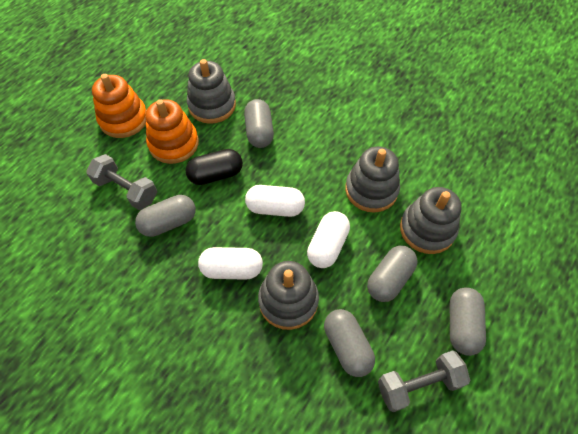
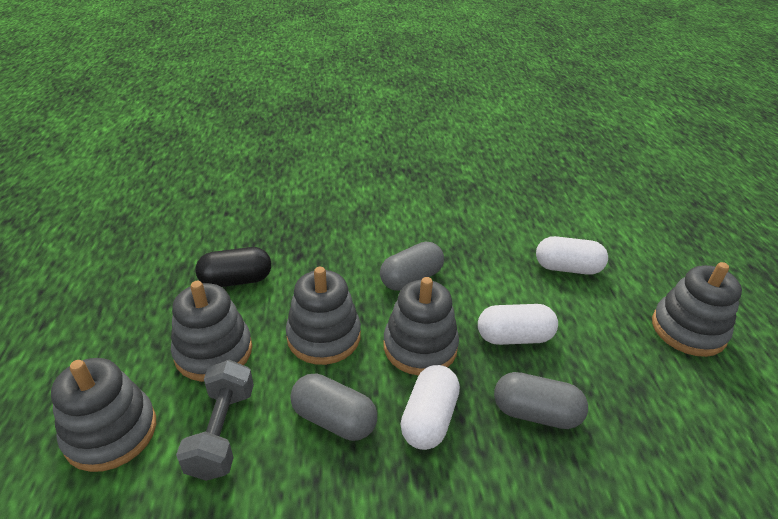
grey capsule: 5 -> 3
grey dumbbell: 2 -> 1
grey stacking toy: 4 -> 5
orange stacking toy: 2 -> 0

